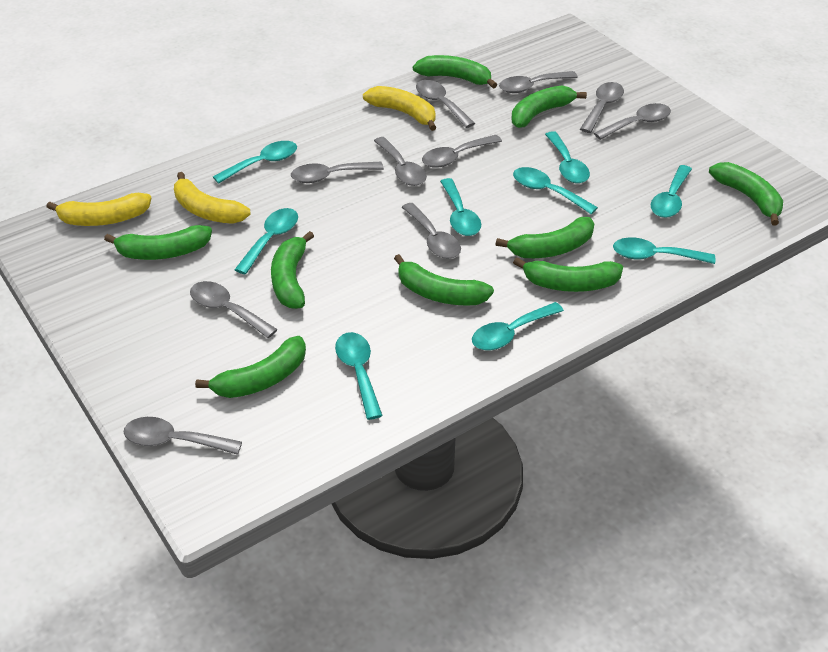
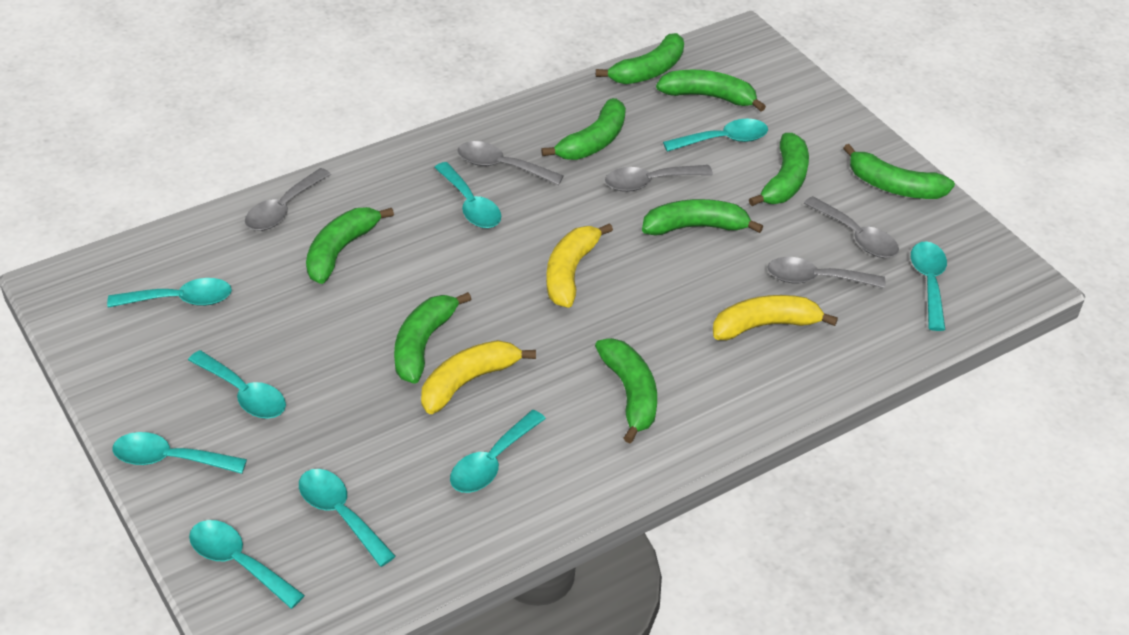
grey spoon: 10 -> 5

